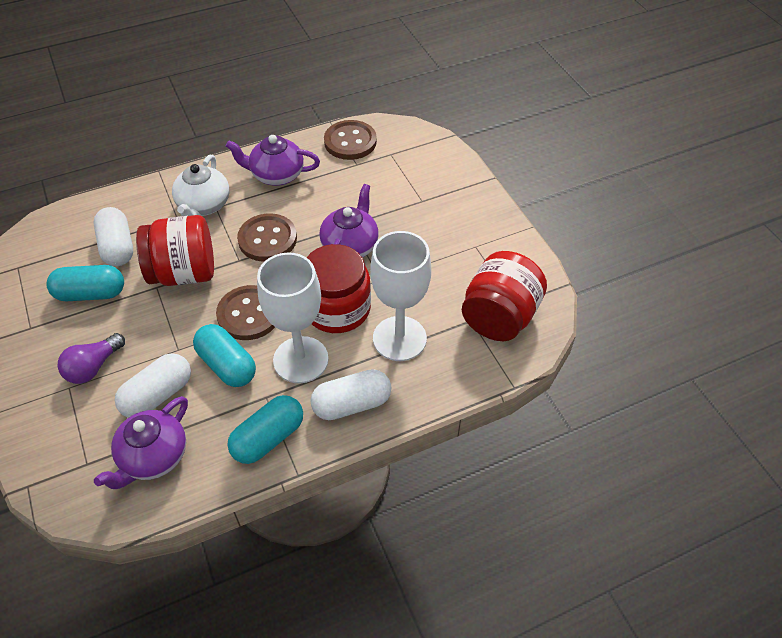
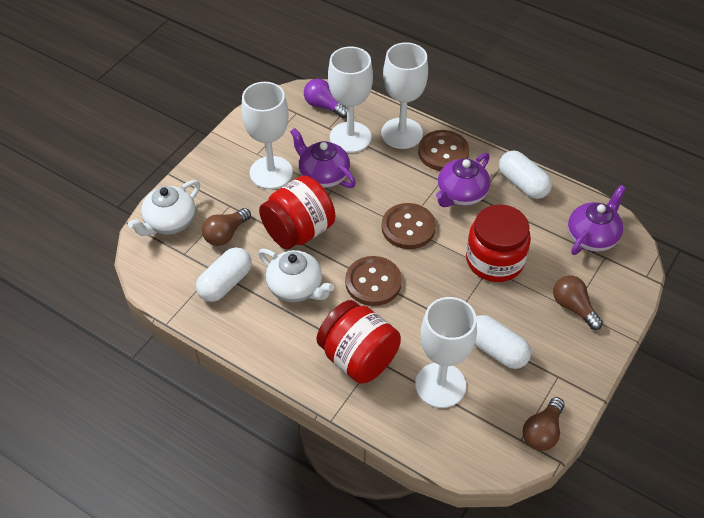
brown light bulb: 0 -> 3
turquoise capsule: 3 -> 0
white goblet: 2 -> 4
white teapot: 1 -> 2

